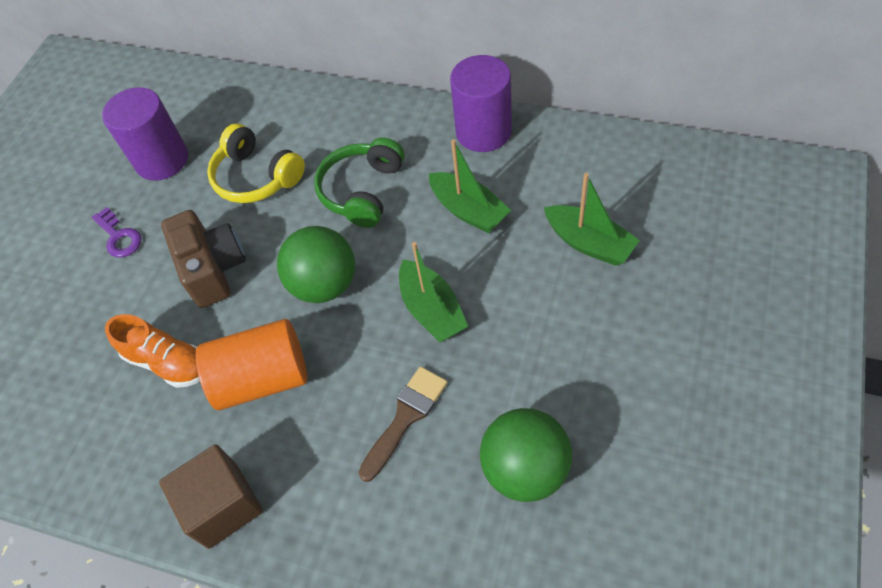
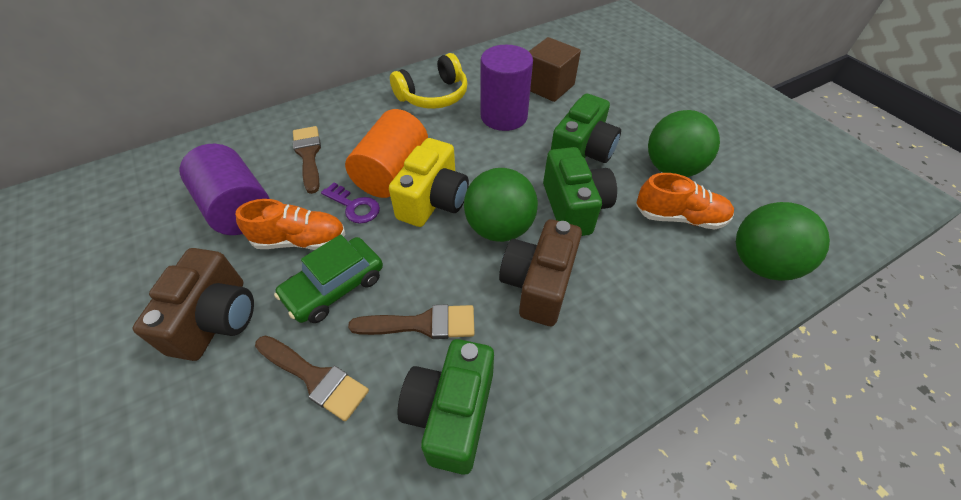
brown brush: 1 -> 3
brown camera: 1 -> 2
green ball: 2 -> 3
green boat: 3 -> 0
green camera: 0 -> 3
green car: 0 -> 1
green headphones: 1 -> 0
orange shoe: 1 -> 2
yellow camera: 0 -> 1

